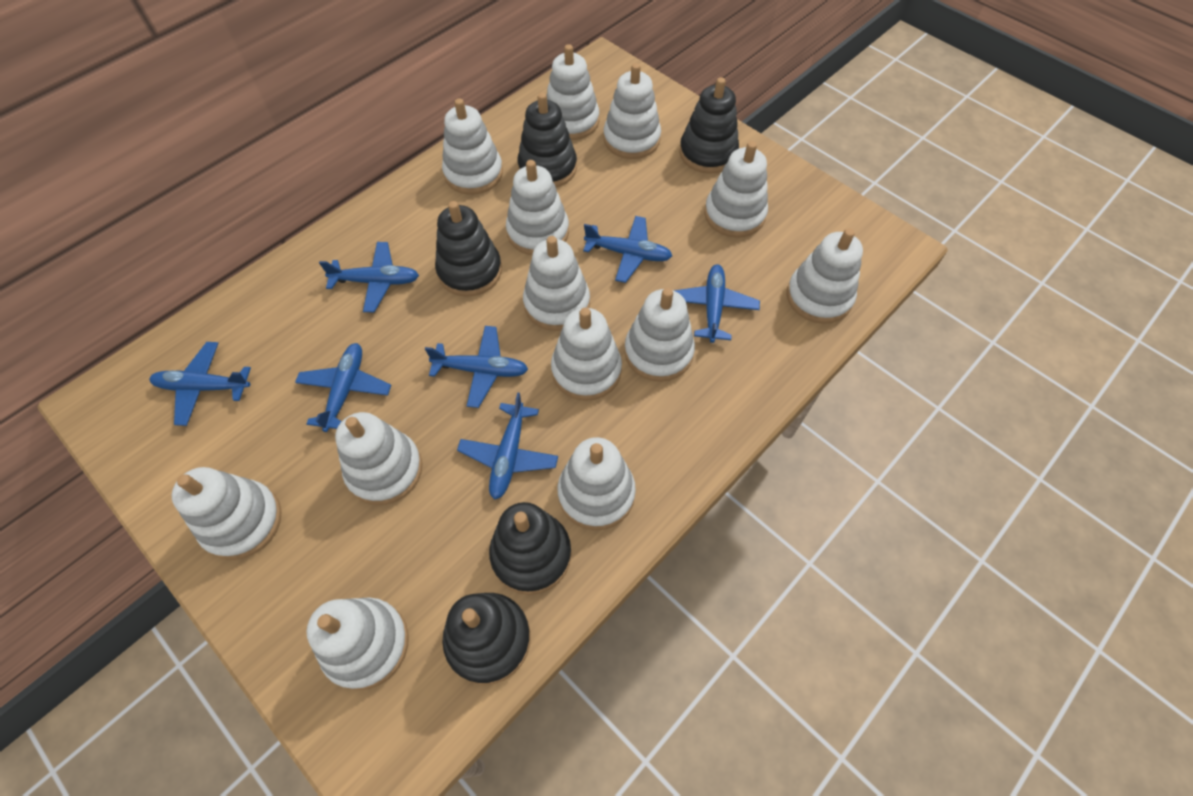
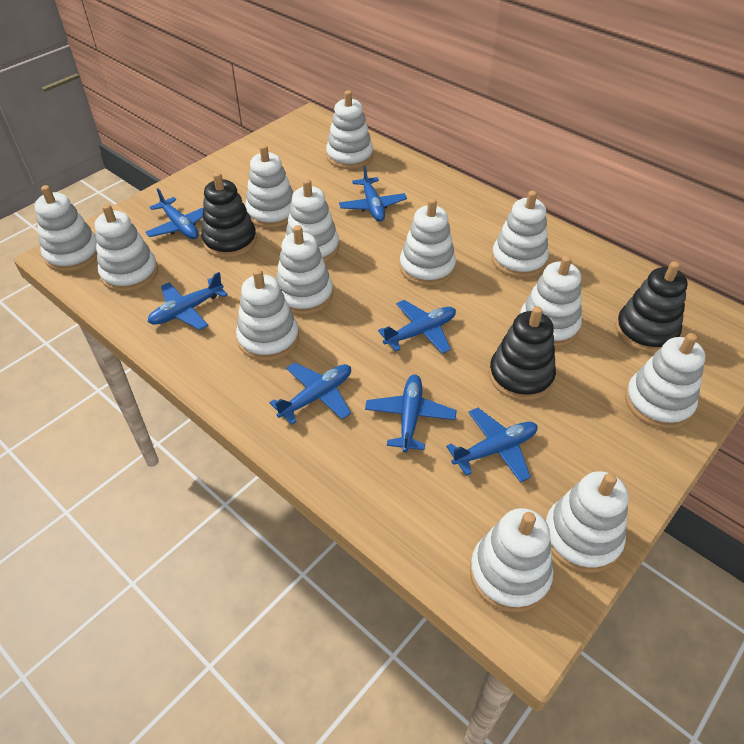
black stacking toy: 5 -> 3

